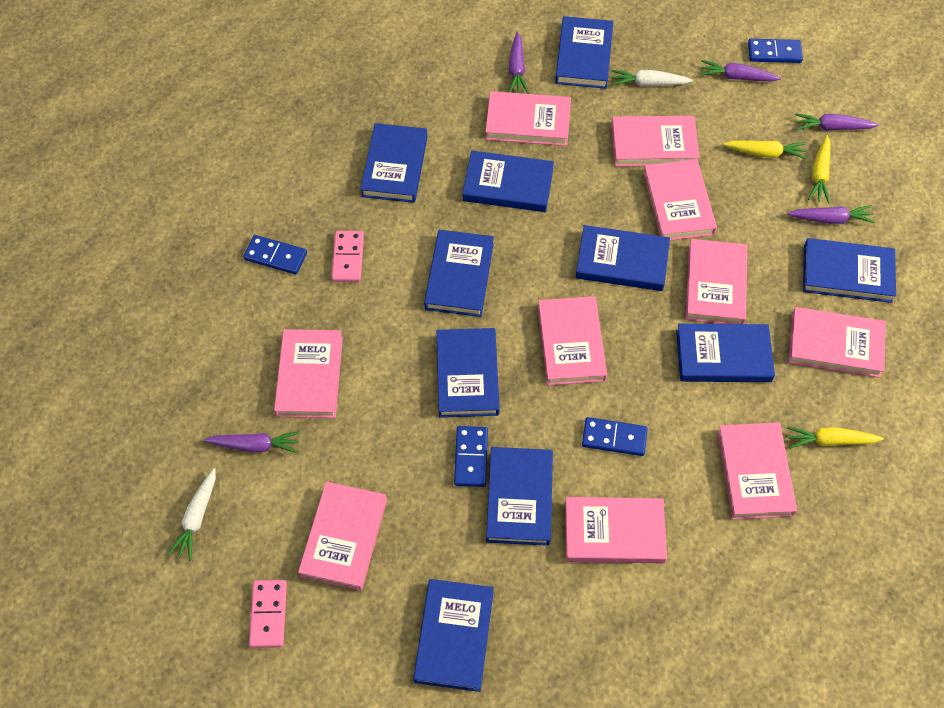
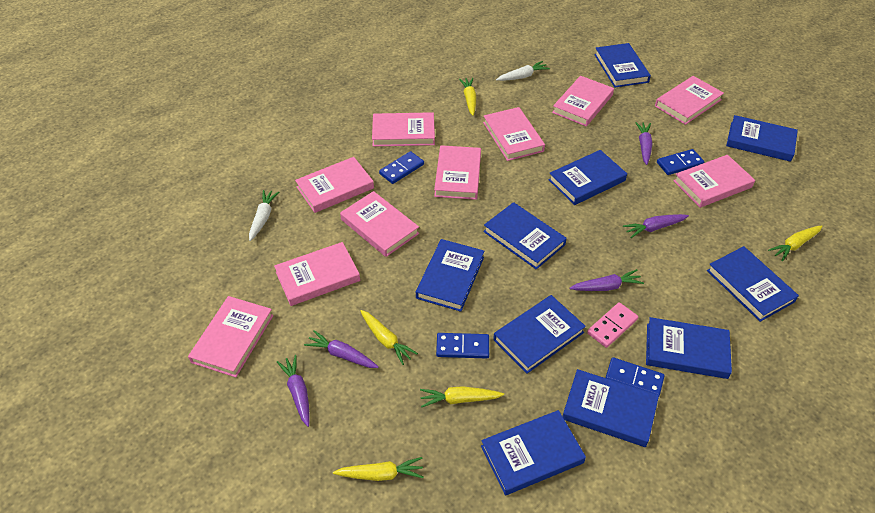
pink domino: 2 -> 1
yellow carrot: 3 -> 5

